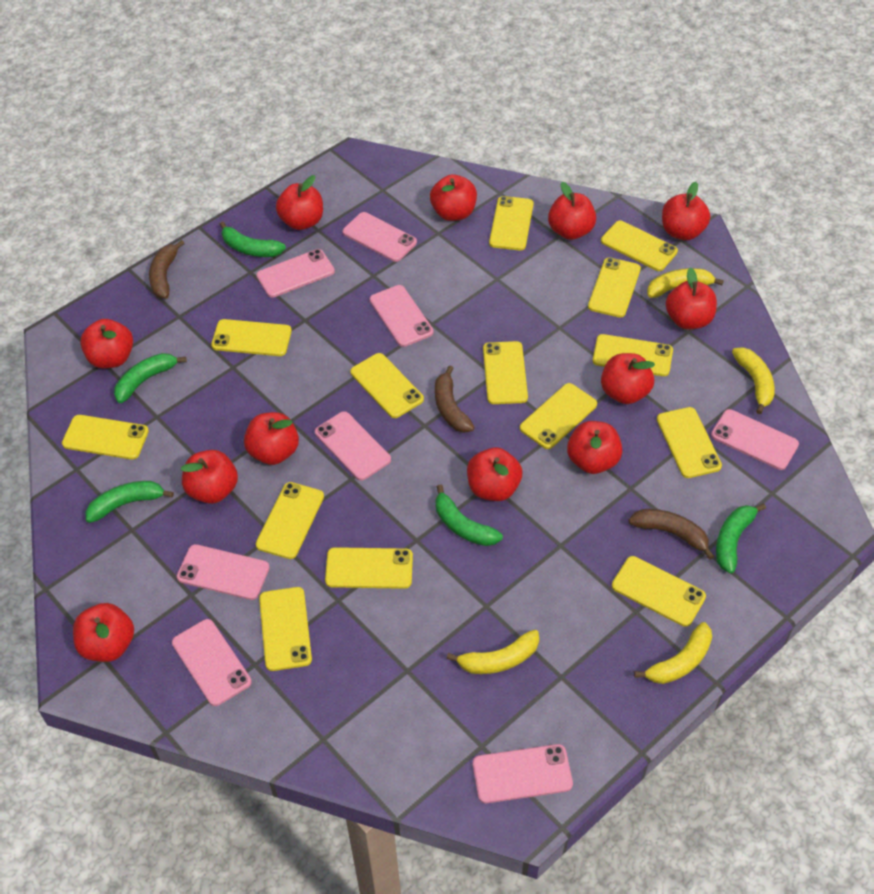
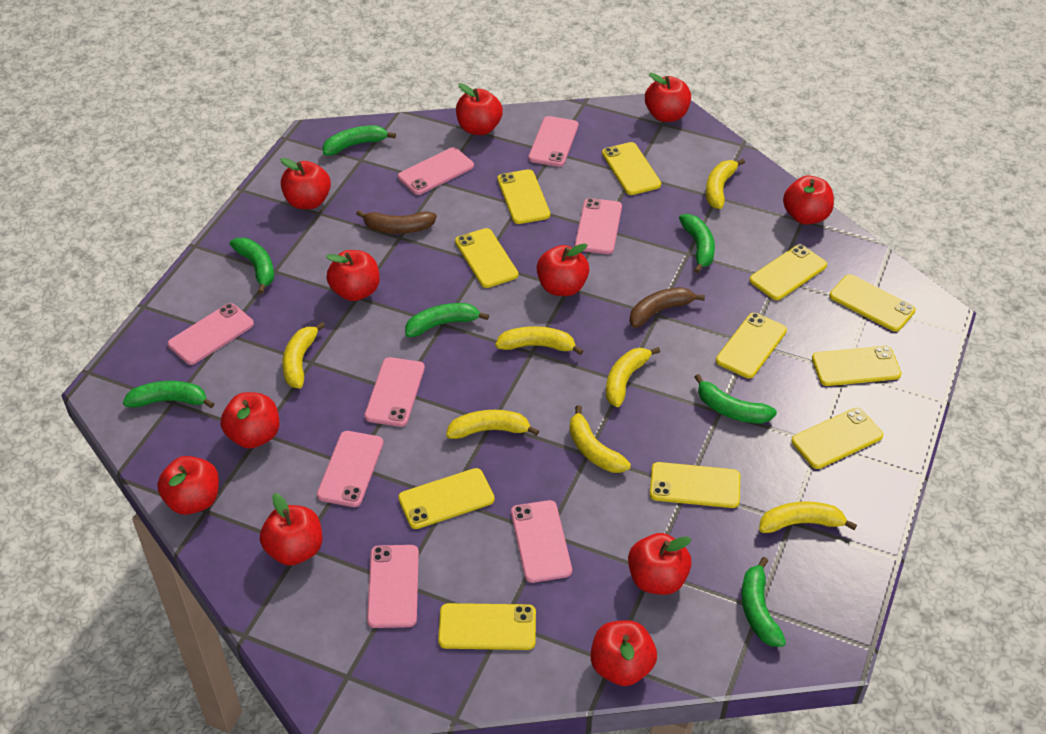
brown banana: 3 -> 2
green banana: 5 -> 7
red apple: 12 -> 11
yellow banana: 4 -> 7
yellow phone: 14 -> 11

